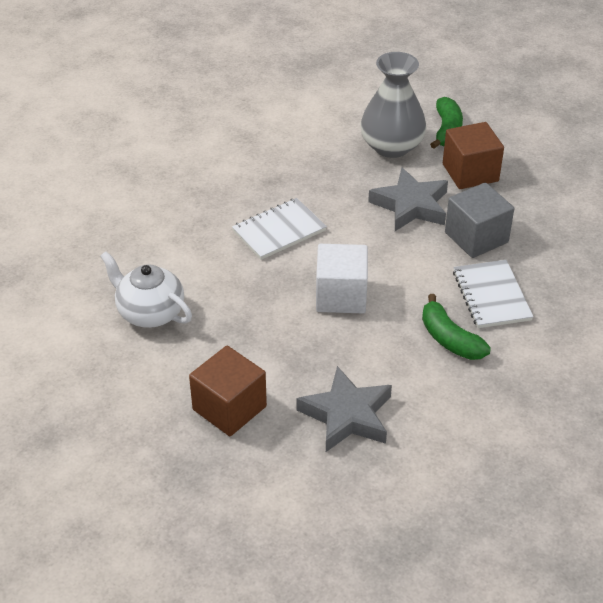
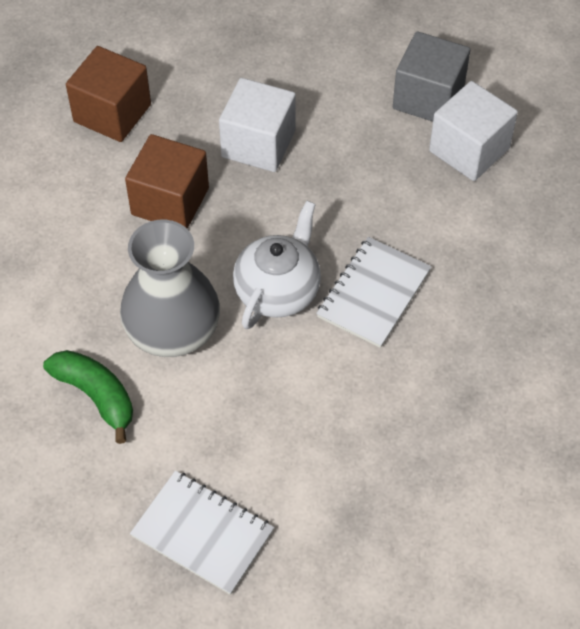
green banana: 2 -> 1
grey star: 2 -> 0
white cube: 1 -> 2

